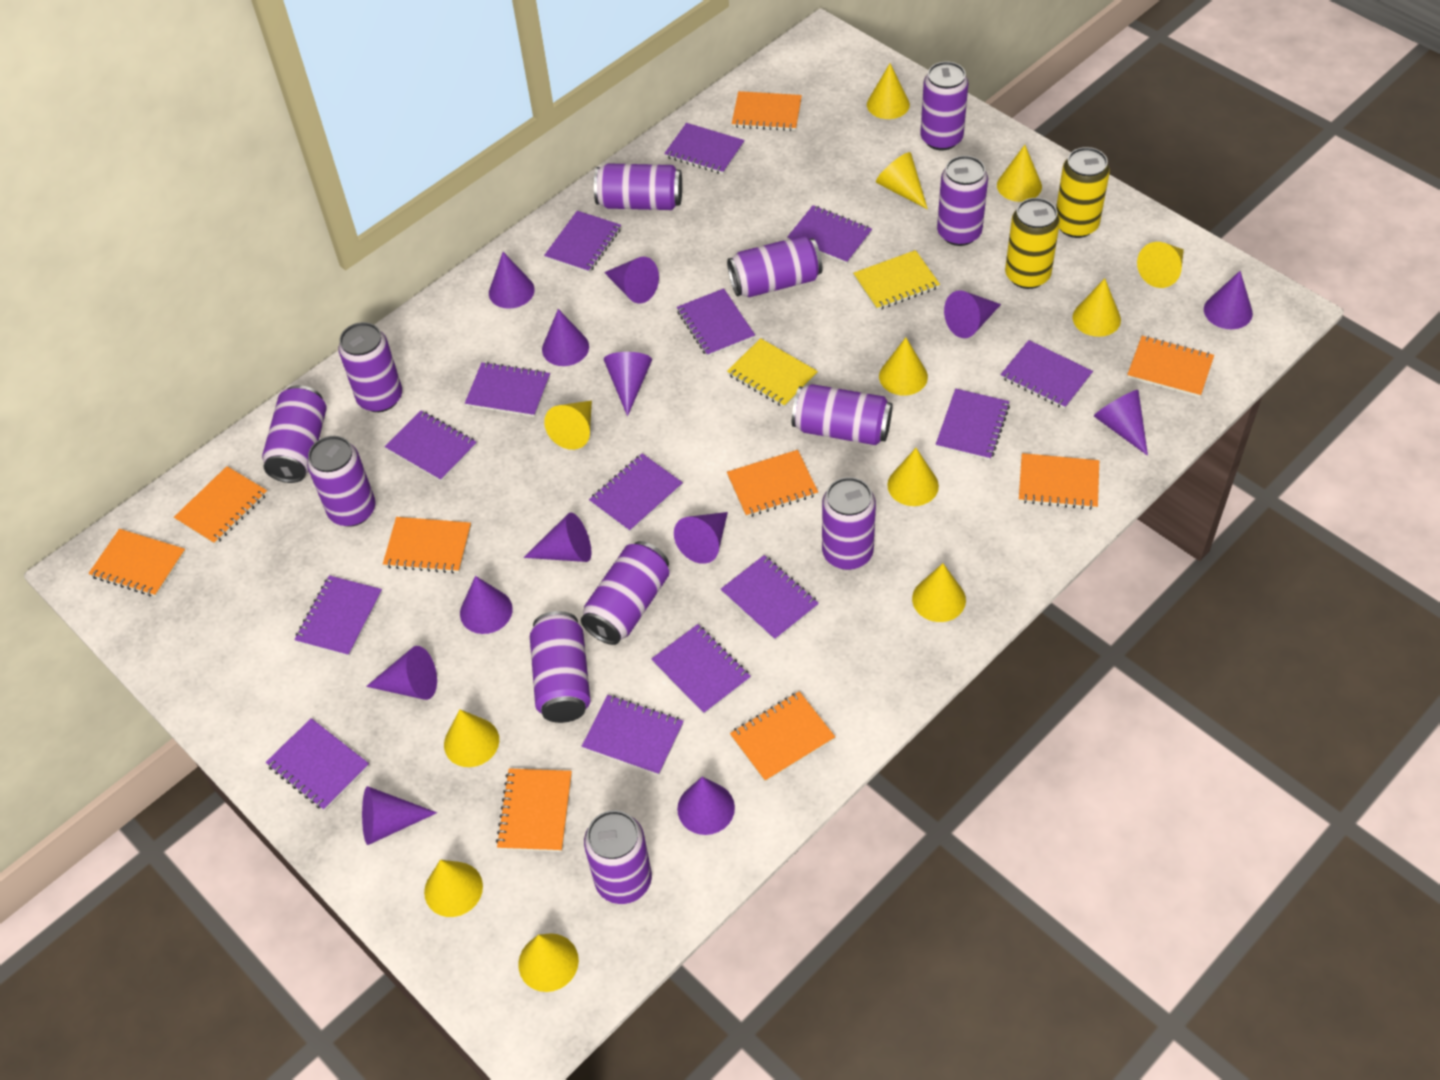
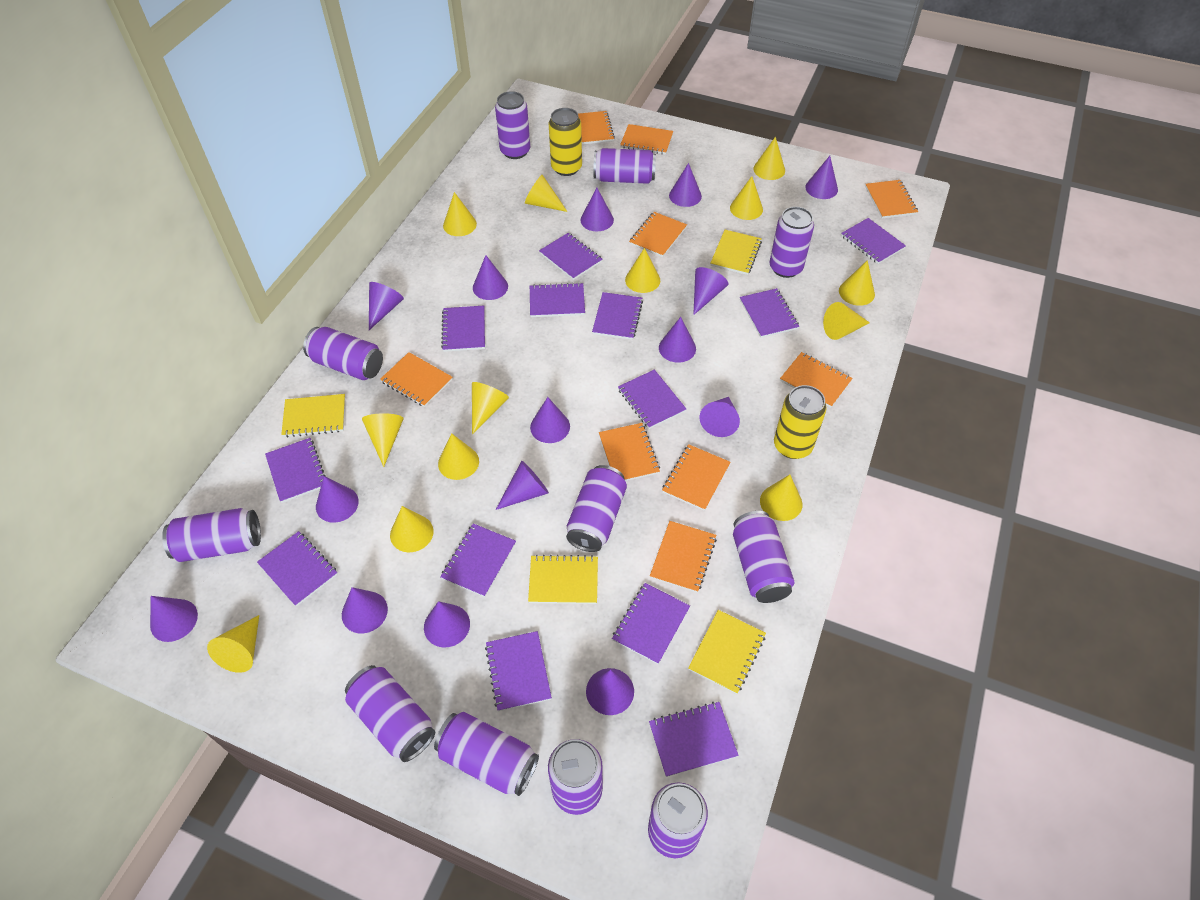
purple can: 12 -> 11
purple cone: 13 -> 15
purple notebook: 14 -> 13
yellow cone: 12 -> 13
yellow notebook: 2 -> 4

